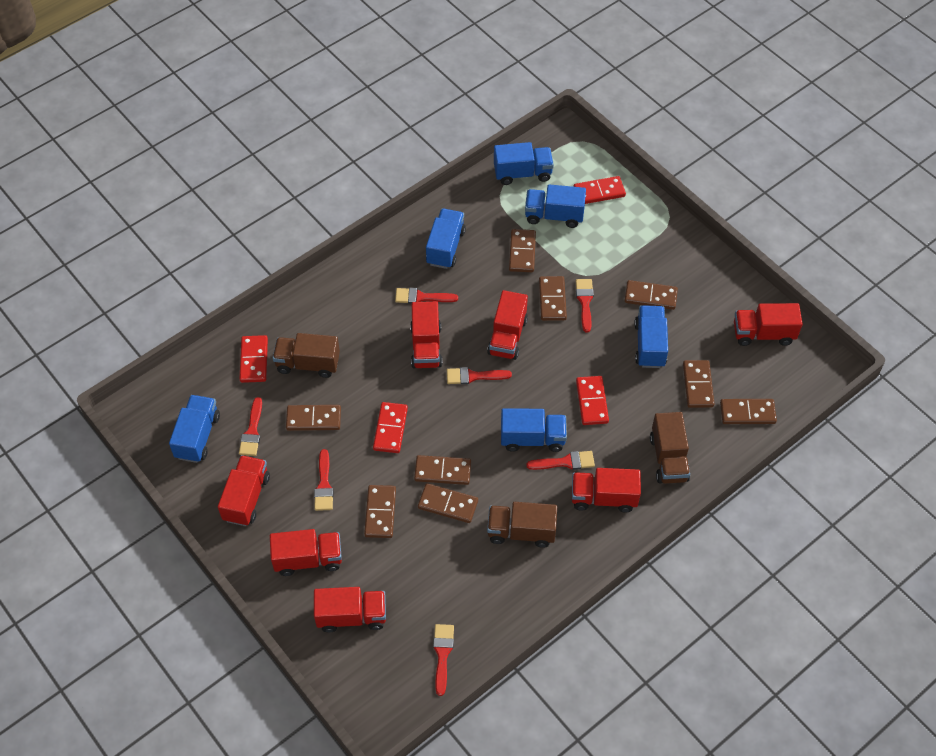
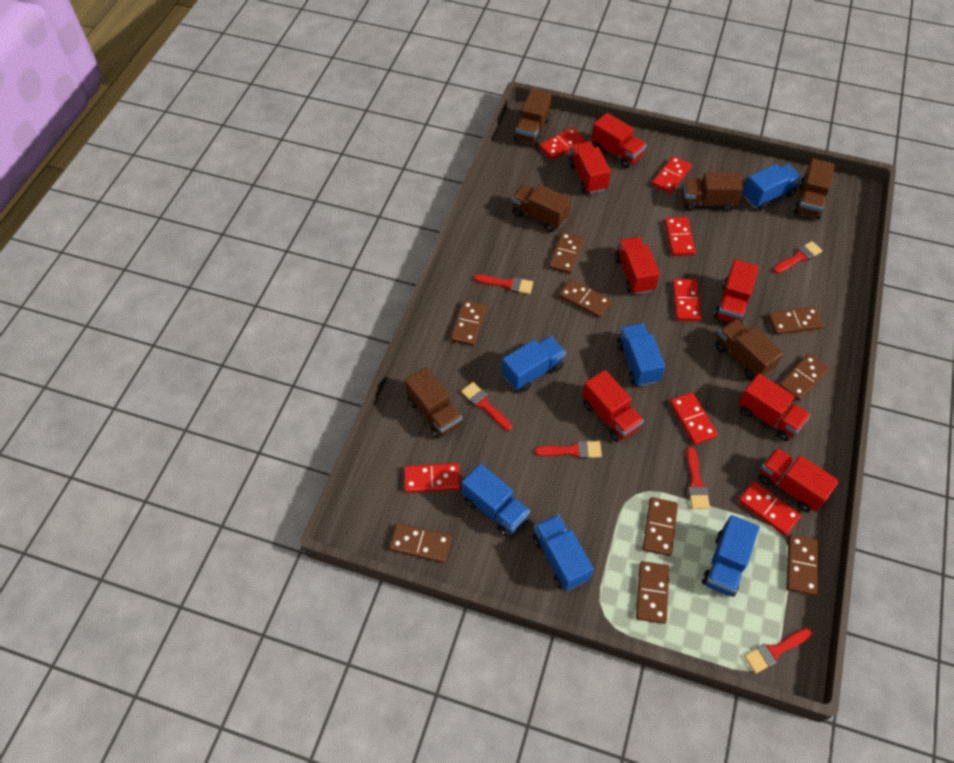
brown truck: 3 -> 6
red brush: 7 -> 6
red domino: 4 -> 7

